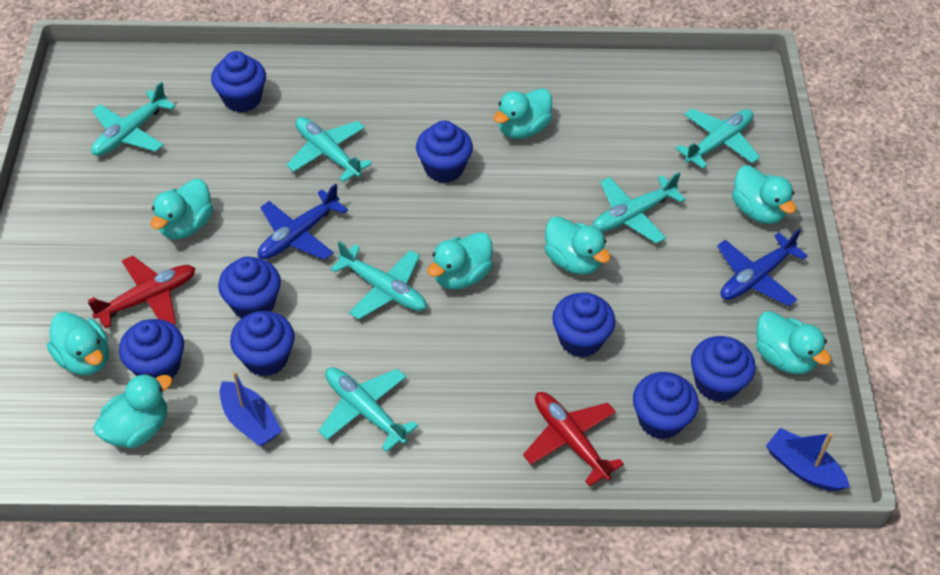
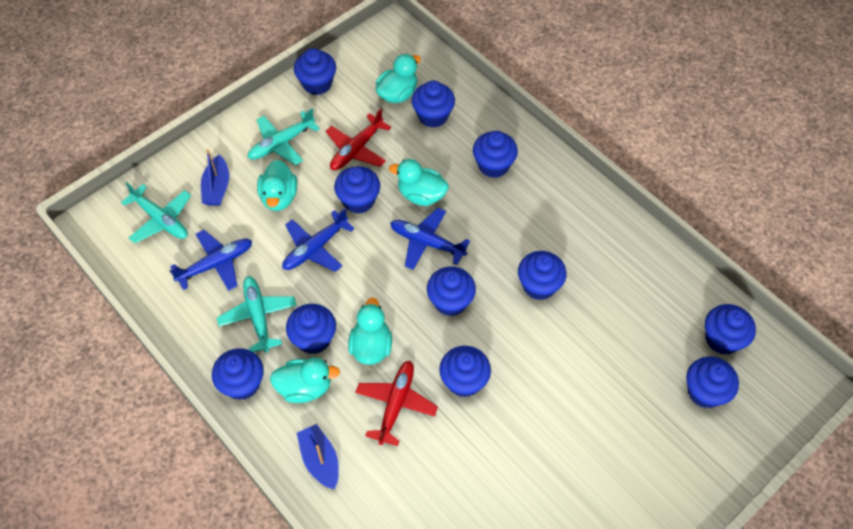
blue cupcake: 8 -> 11
blue plane: 2 -> 3
turquoise duck: 8 -> 5
turquoise plane: 6 -> 3

